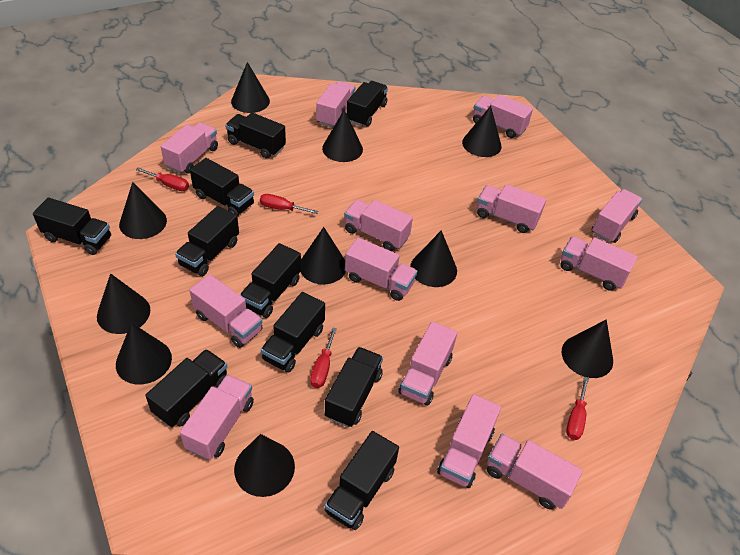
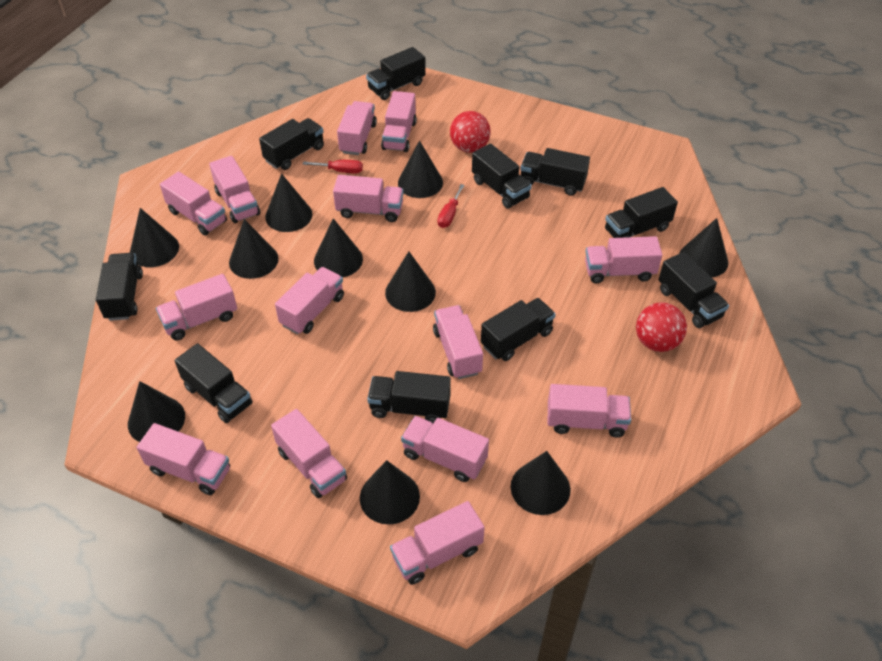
pink truck: 13 -> 14
red ball: 0 -> 2
red screwdriver: 4 -> 2

